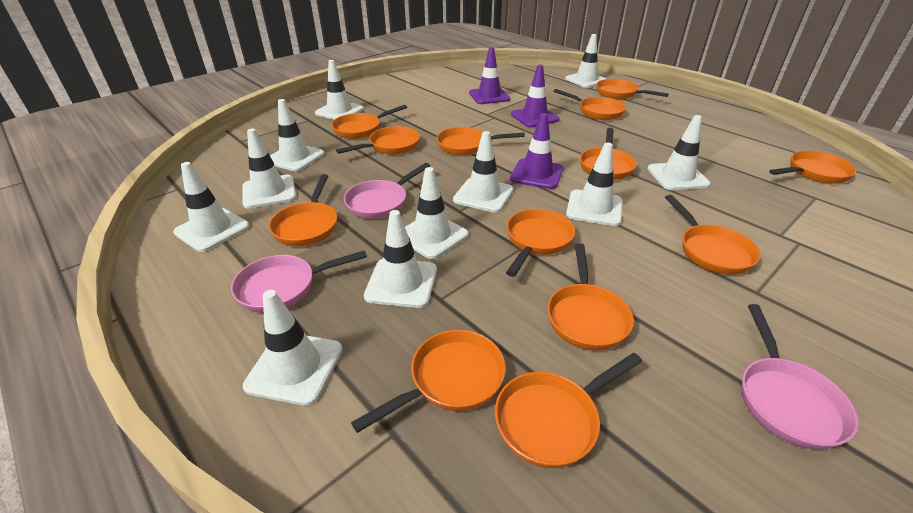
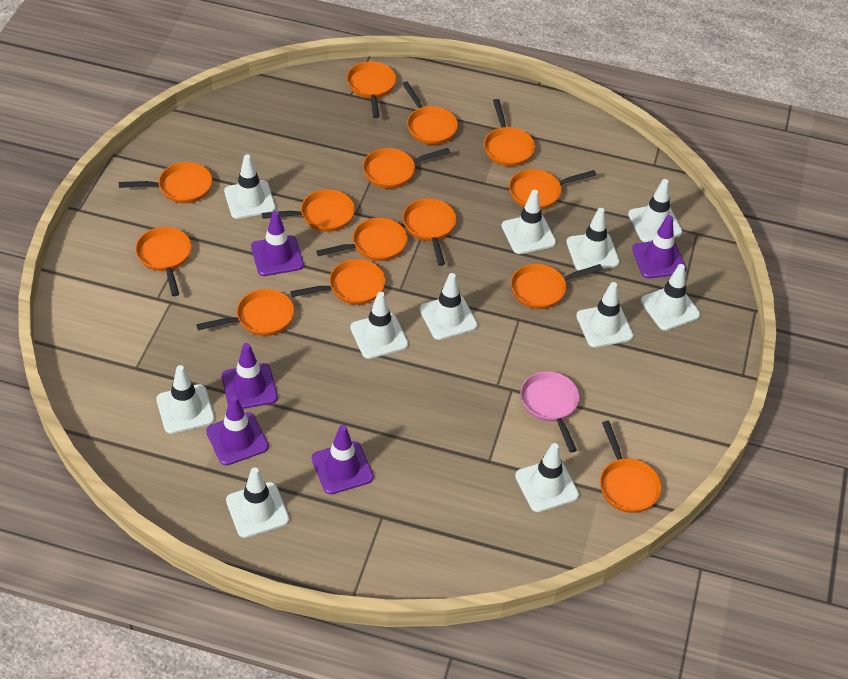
orange pan: 13 -> 14
pink pan: 3 -> 1
purple traffic cone: 3 -> 5

